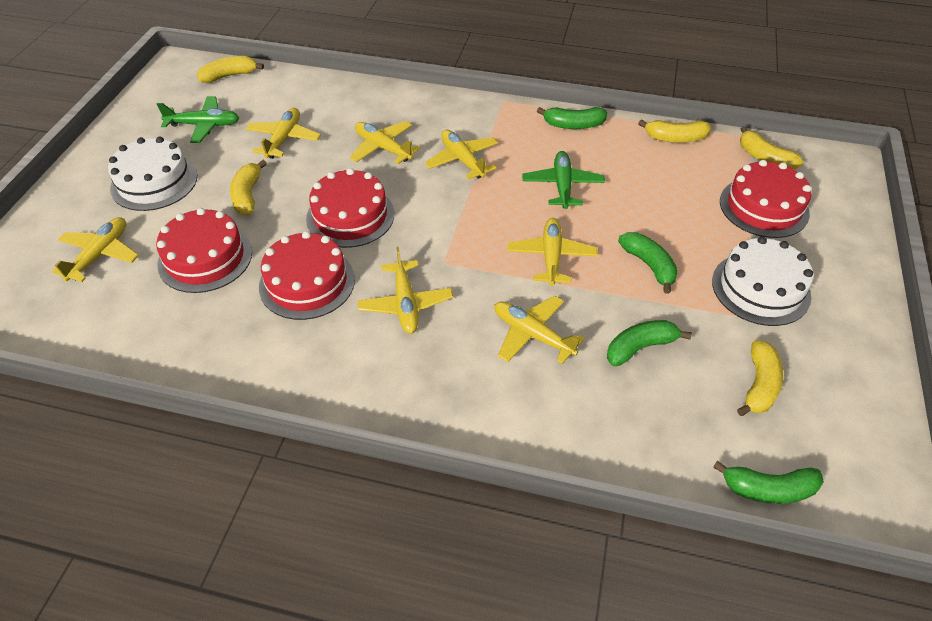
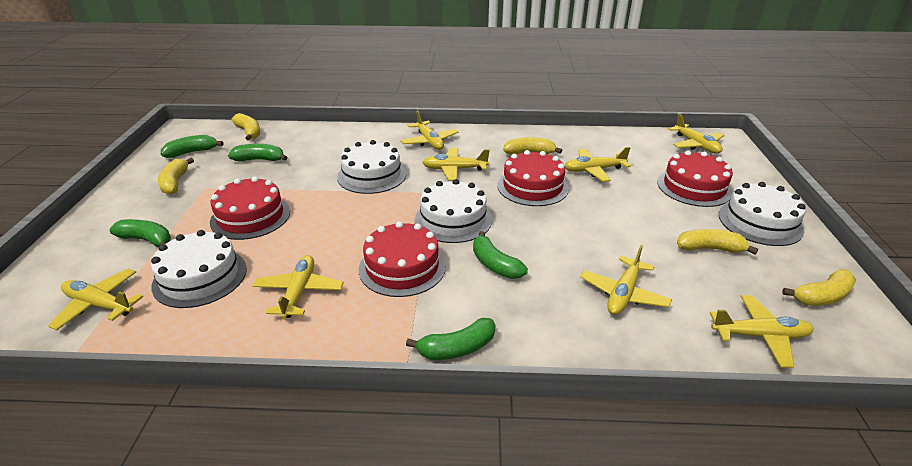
green banana: 4 -> 5
green plane: 2 -> 0
white cake: 2 -> 4
yellow plane: 7 -> 8

